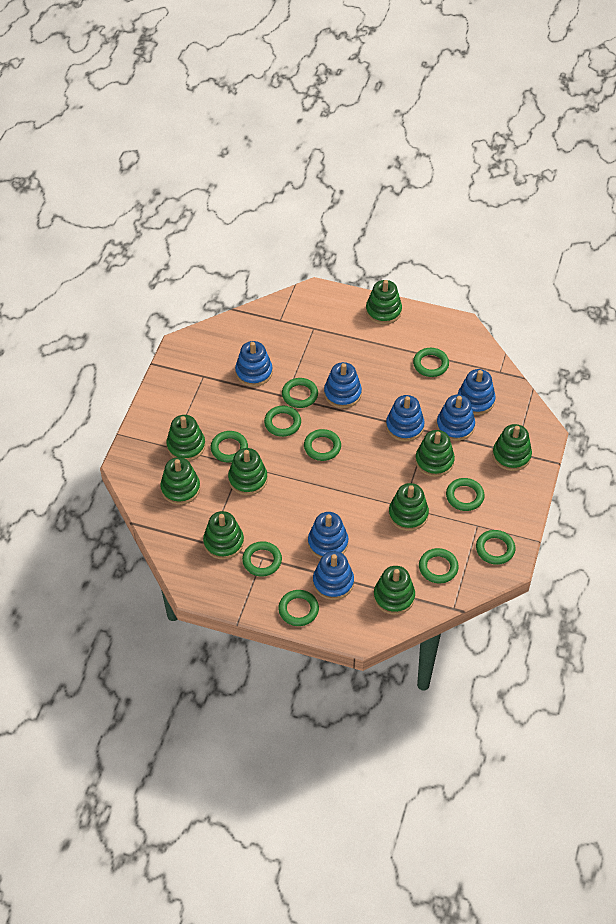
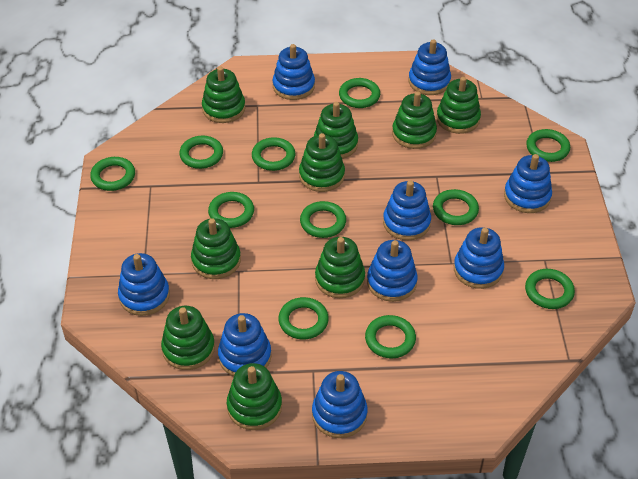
blue stacking toy: 7 -> 9
green ring: 10 -> 11

